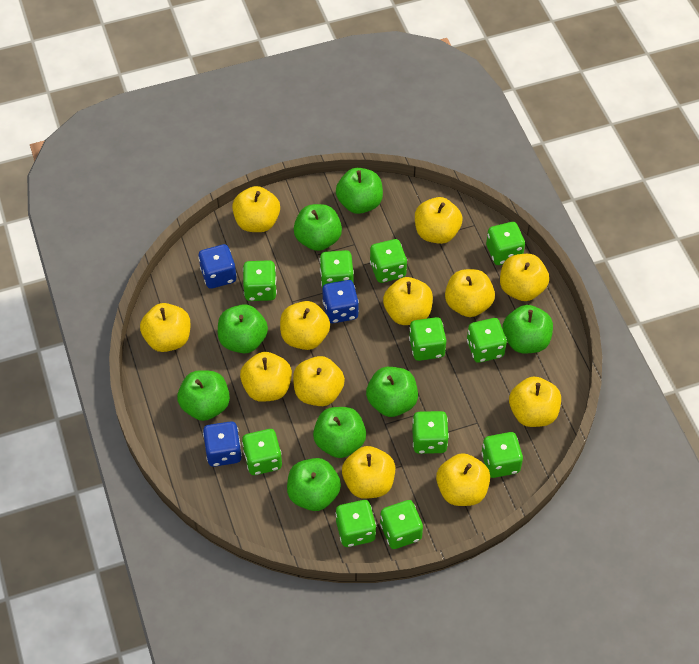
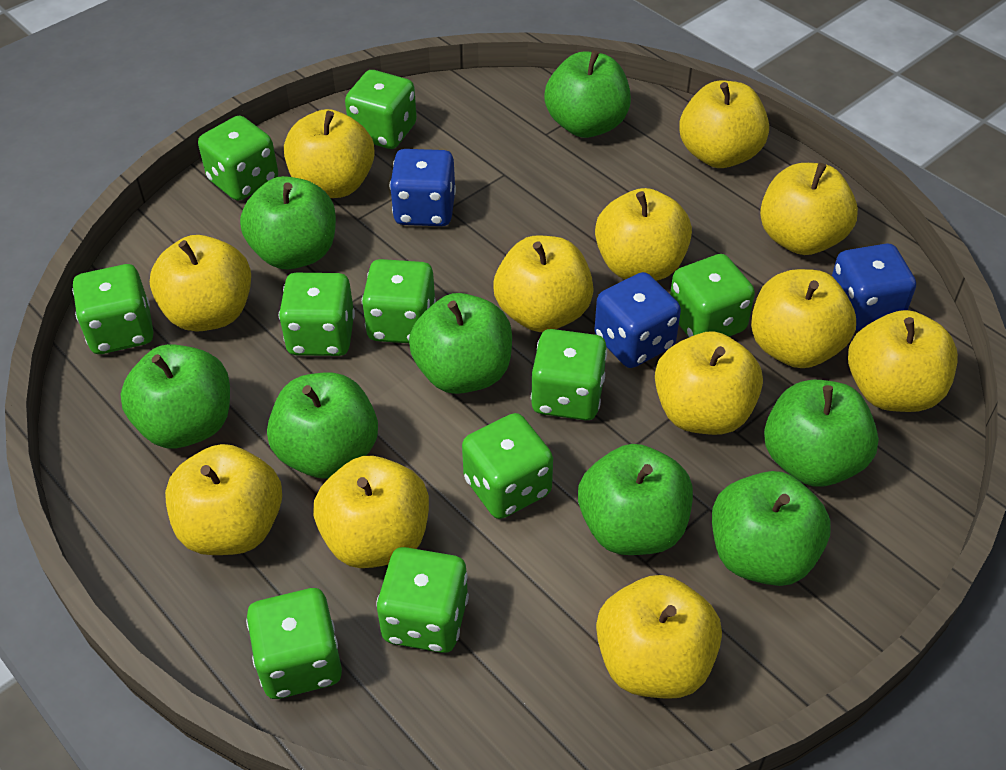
green dice: 11 -> 10

